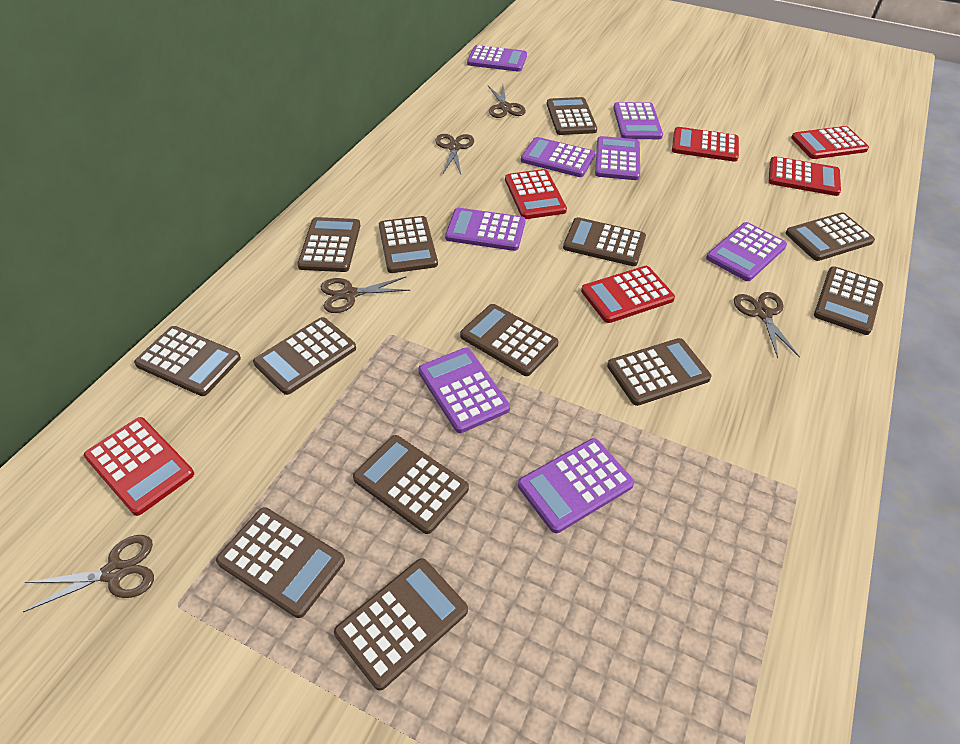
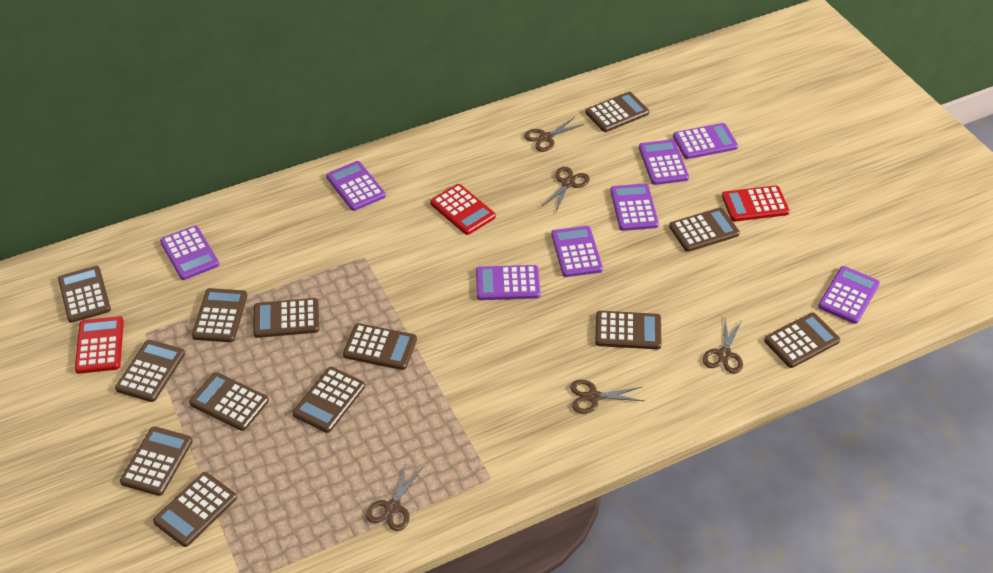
red calculator: 6 -> 3

